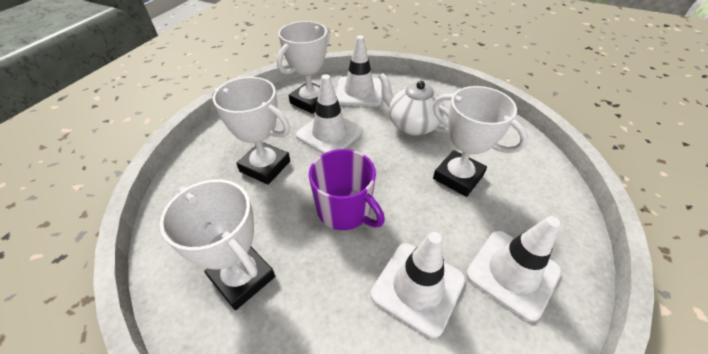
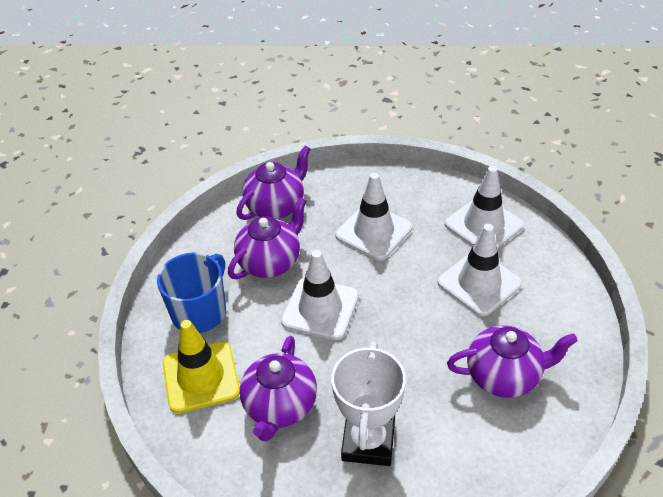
blue mug: 0 -> 1
purple mug: 1 -> 0
purple teapot: 0 -> 4
white teapot: 1 -> 0
white trophy: 4 -> 1
yellow traffic cone: 0 -> 1

